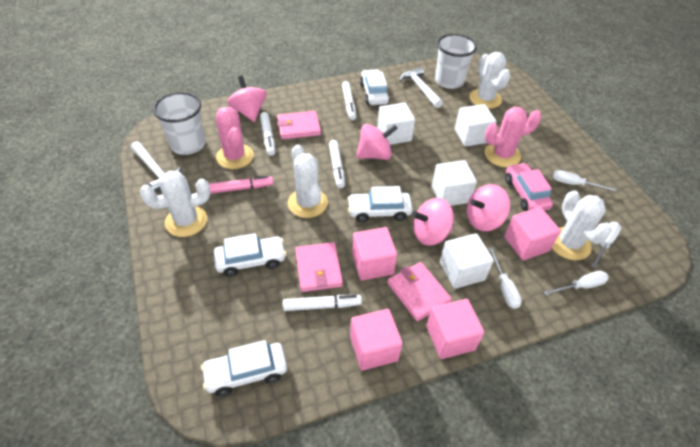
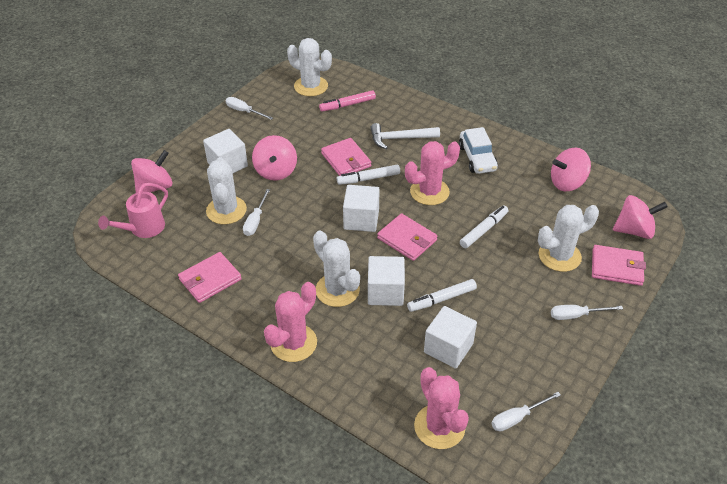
pink cactus: 2 -> 3
pink car: 1 -> 0
pink cube: 4 -> 0
pink wallet: 3 -> 4
pink watering can: 0 -> 1
white car: 4 -> 1
white cup: 2 -> 0
white hammer: 2 -> 1
white marker: 4 -> 3

